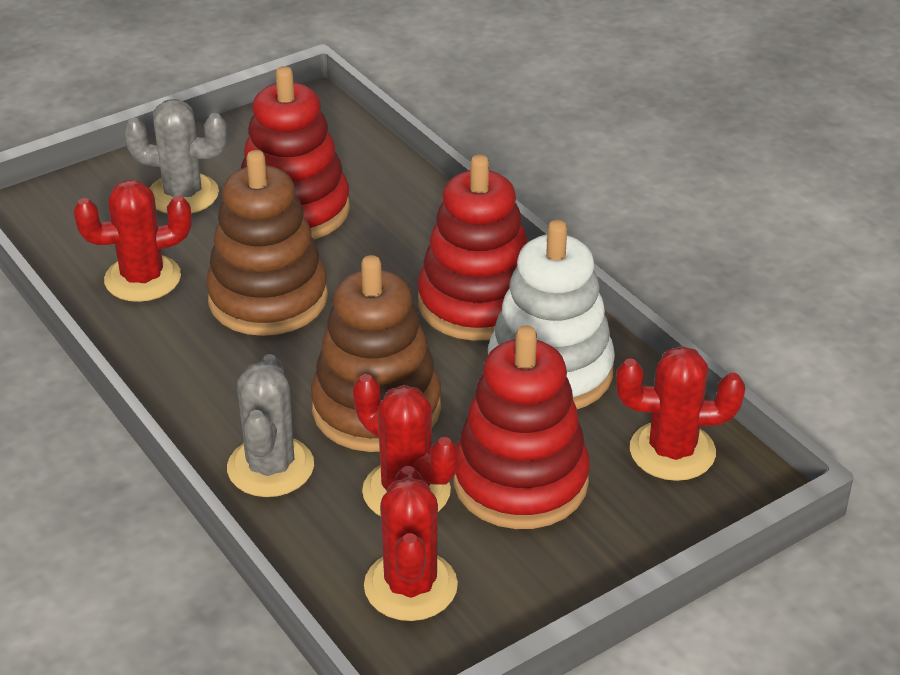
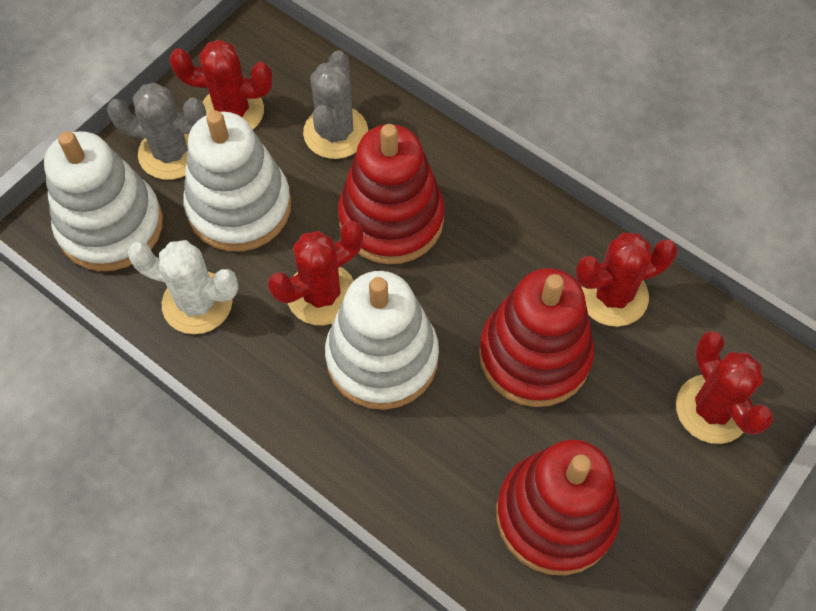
brown stacking toy: 2 -> 0
white cactus: 0 -> 1
white stacking toy: 1 -> 3

